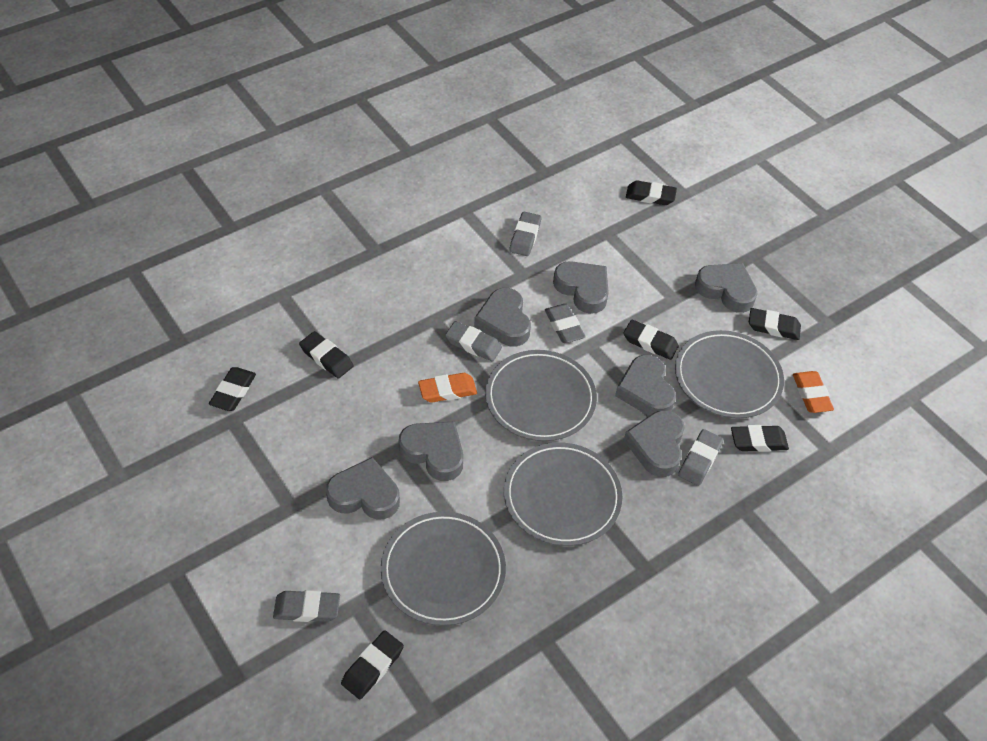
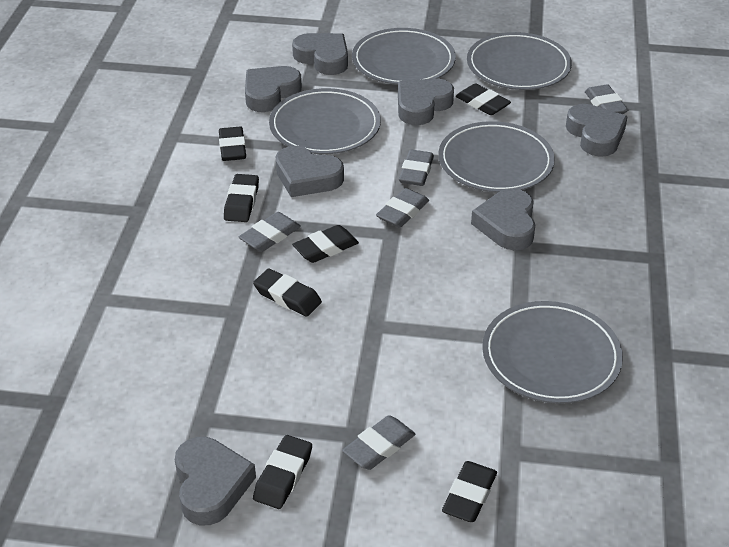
grey plate: 4 -> 5
orange eraser: 2 -> 0

